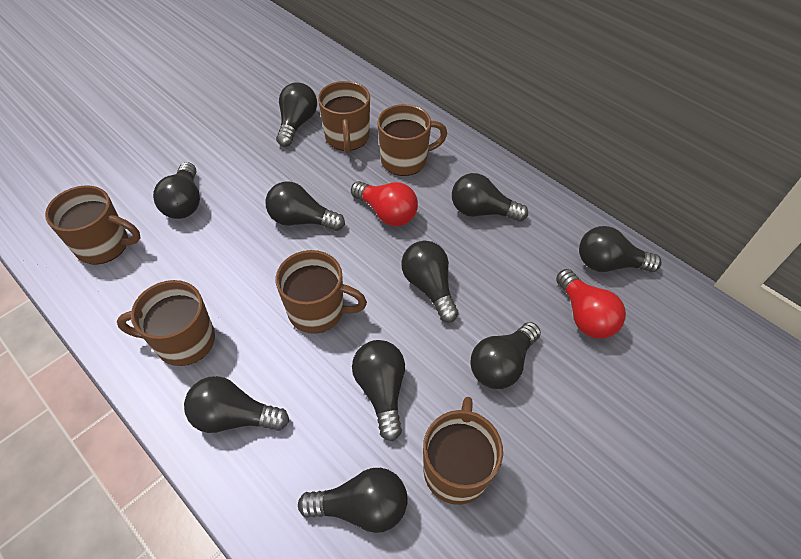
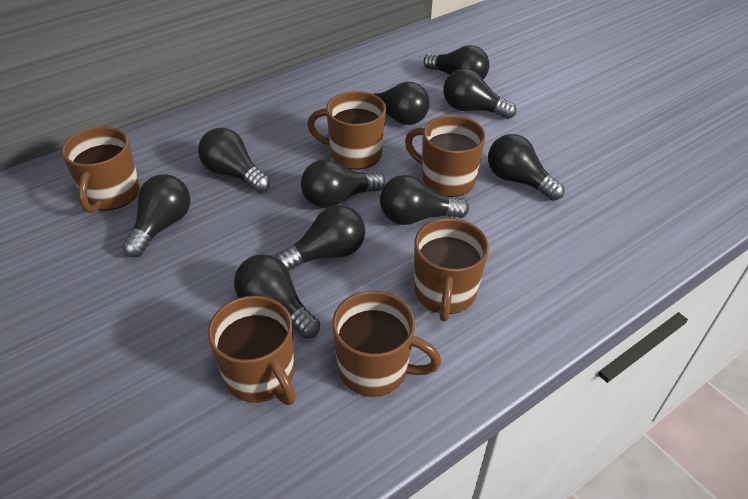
red light bulb: 2 -> 0

